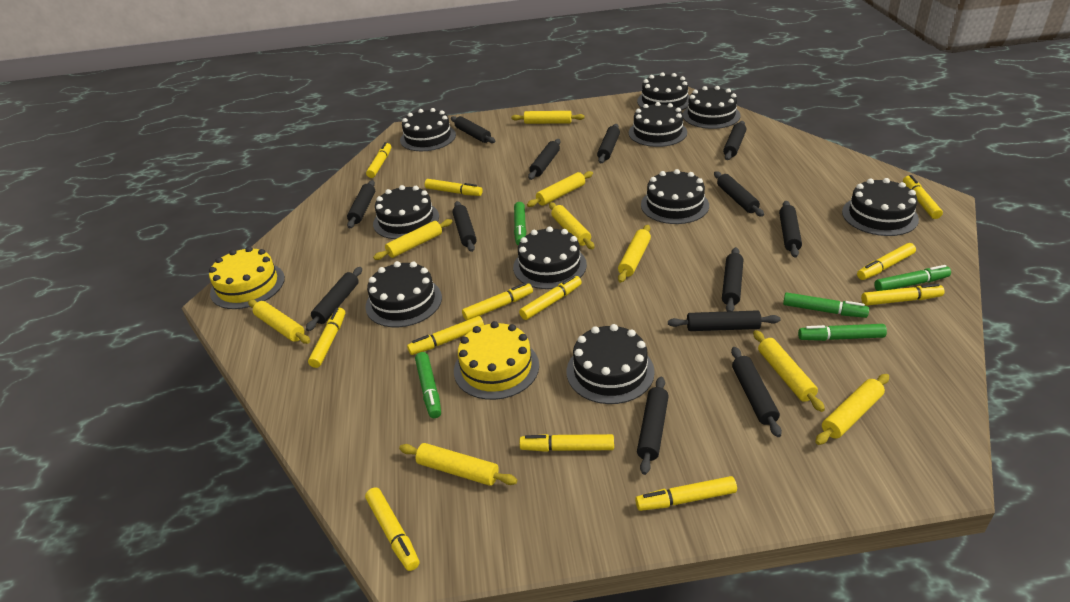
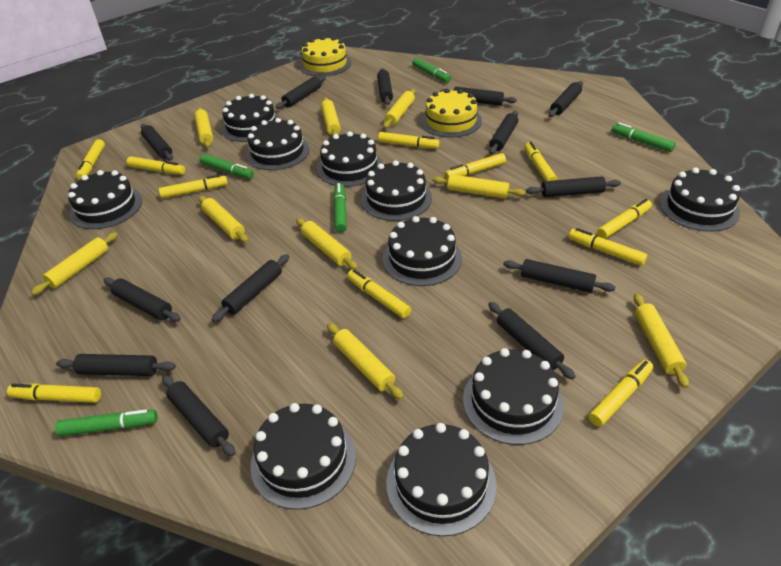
yellow marker: 12 -> 11

